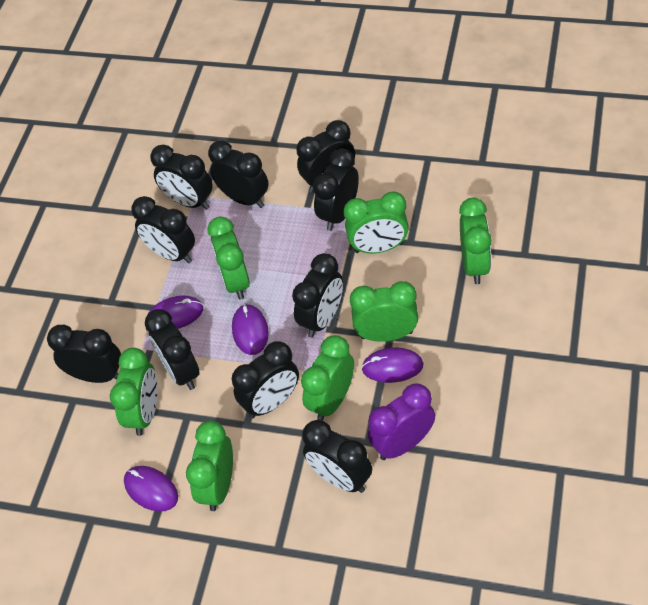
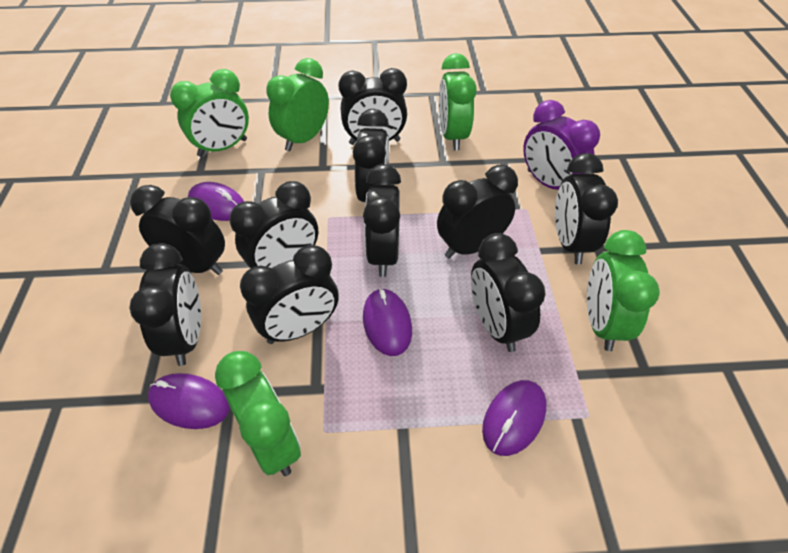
green clock: 7 -> 5

